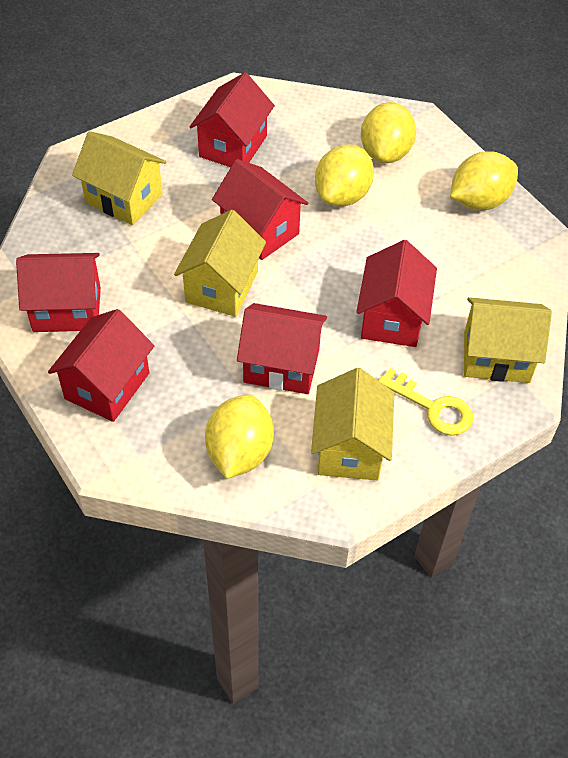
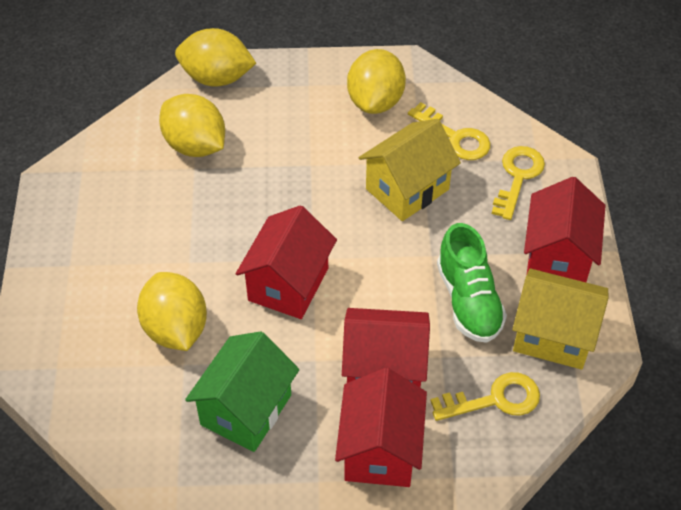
green house: 0 -> 1
green shoe: 0 -> 1
red house: 6 -> 4
yellow house: 4 -> 2
yellow key: 1 -> 3

